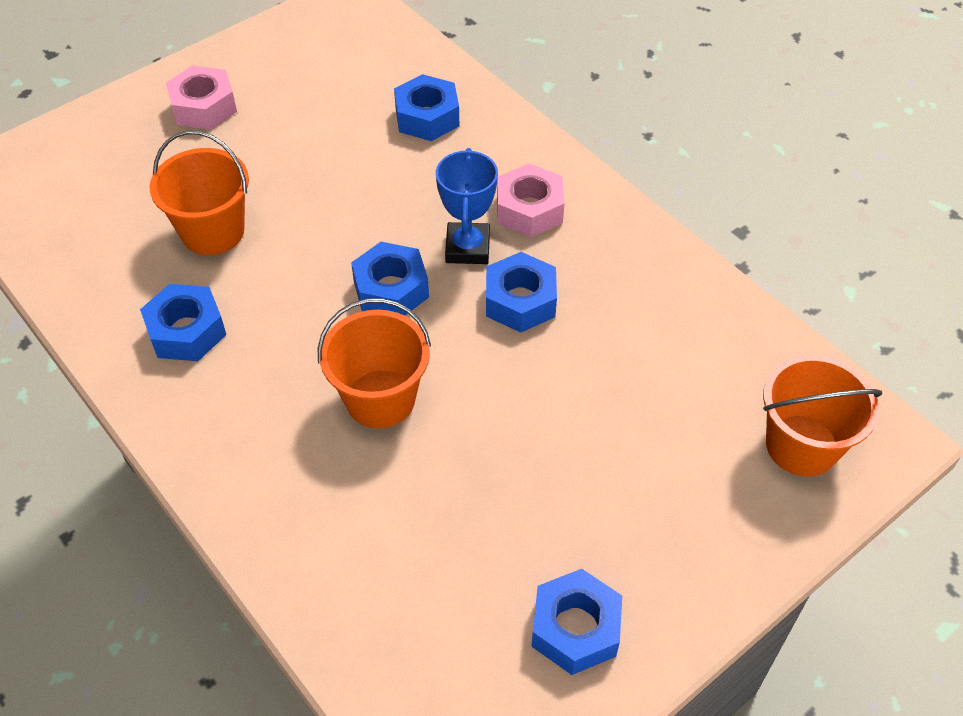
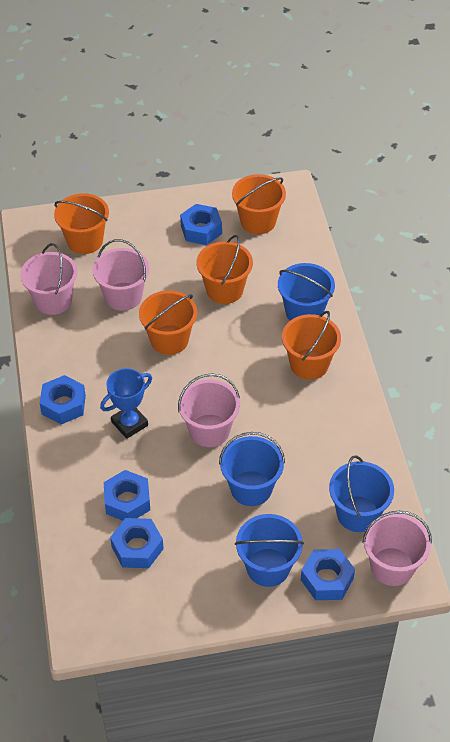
blue bucket: 0 -> 4
orange bucket: 3 -> 5
pink bucket: 0 -> 4
pink nut: 2 -> 0

